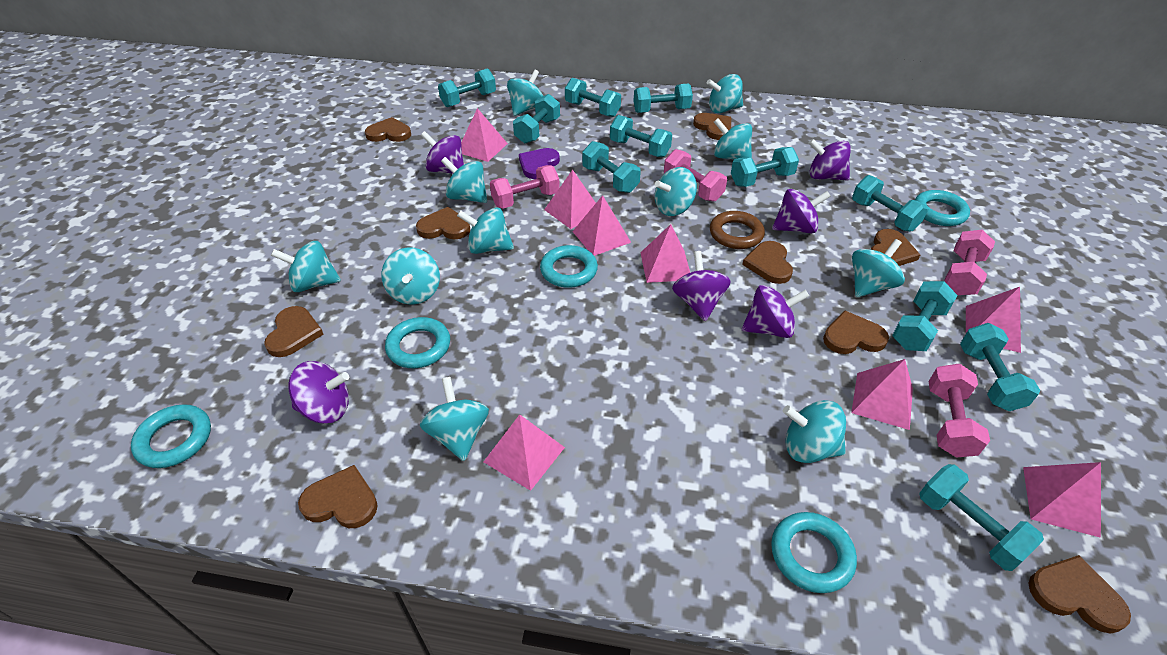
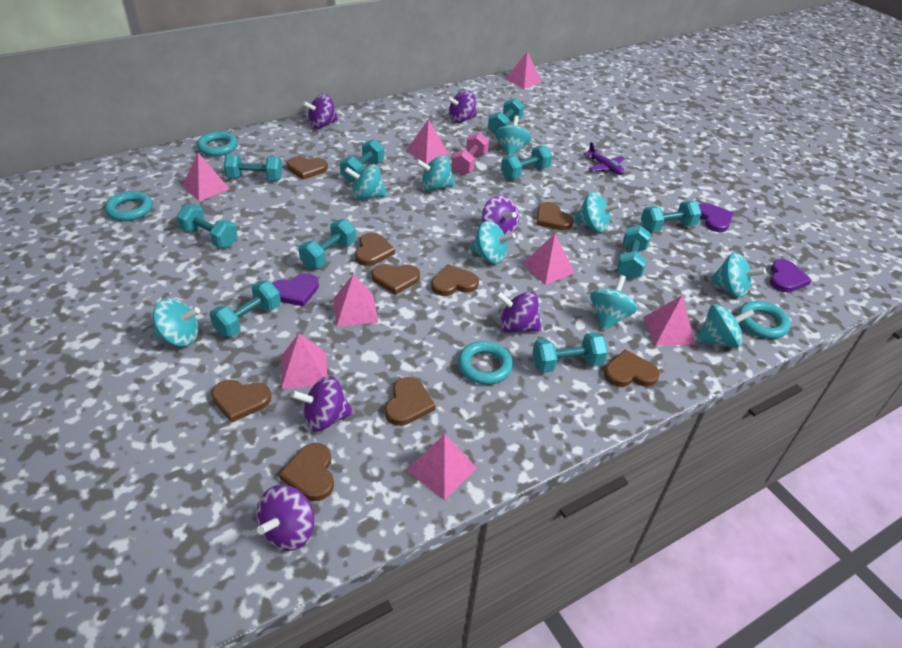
brown ring: 1 -> 0
pink dumbbell: 4 -> 1
purple heart: 1 -> 3
purple plane: 0 -> 1
turquoise dumbbell: 11 -> 10
turquoise ring: 5 -> 4
turquoise spinning top: 11 -> 9

